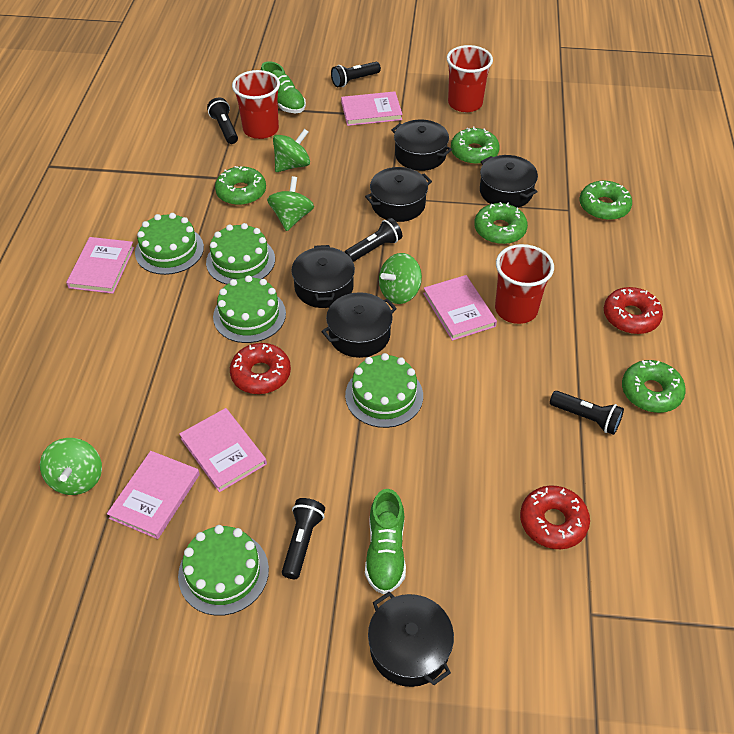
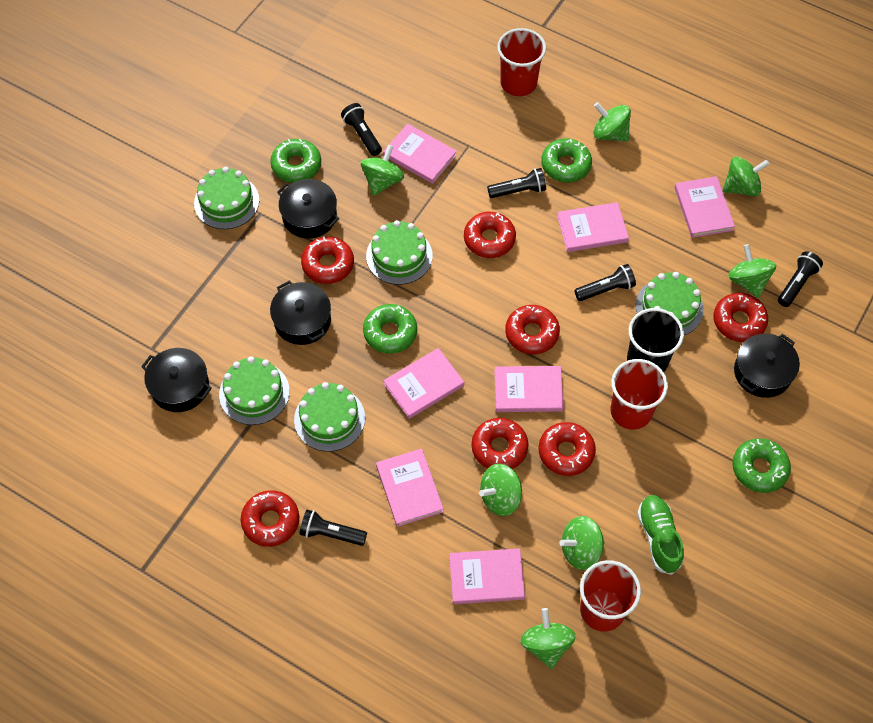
black cup: 0 -> 1
black pot: 6 -> 4
green donut: 5 -> 4
green shoe: 2 -> 1
green spinning top: 4 -> 7
pink book: 5 -> 7
red donut: 3 -> 7

